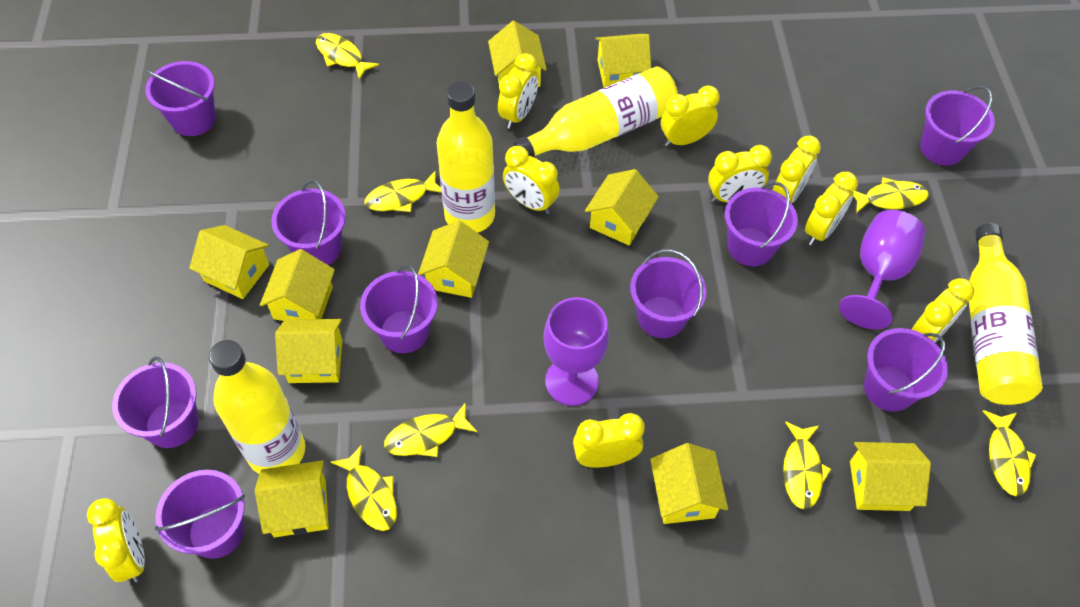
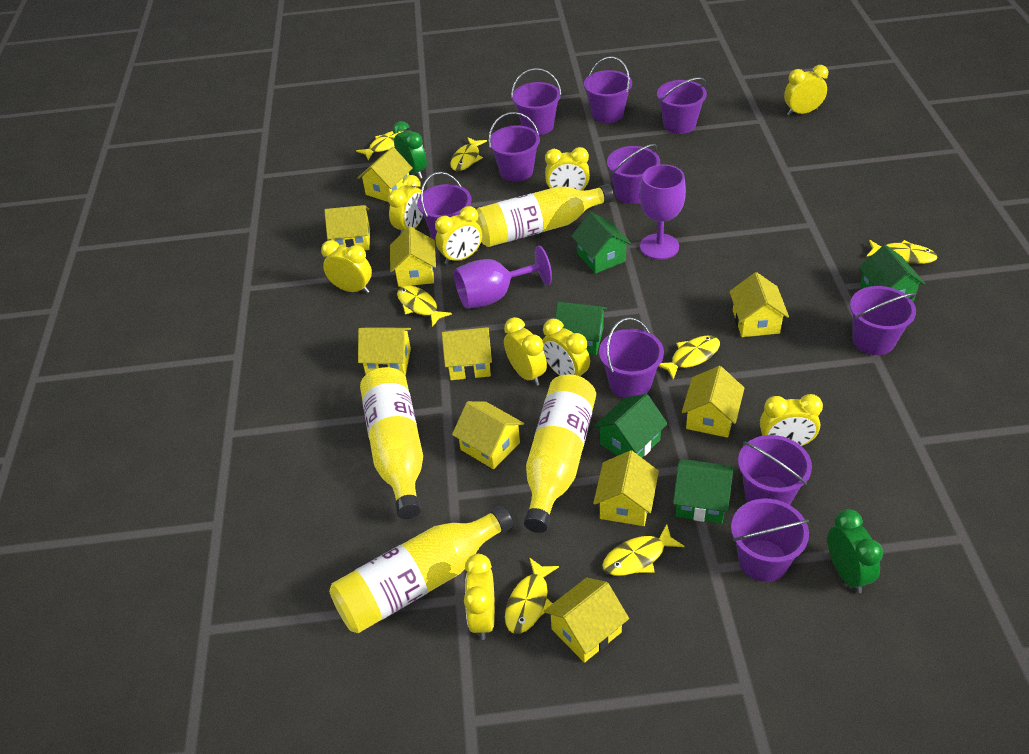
green clock: 0 -> 2
green house: 0 -> 5
purple bucket: 9 -> 10

